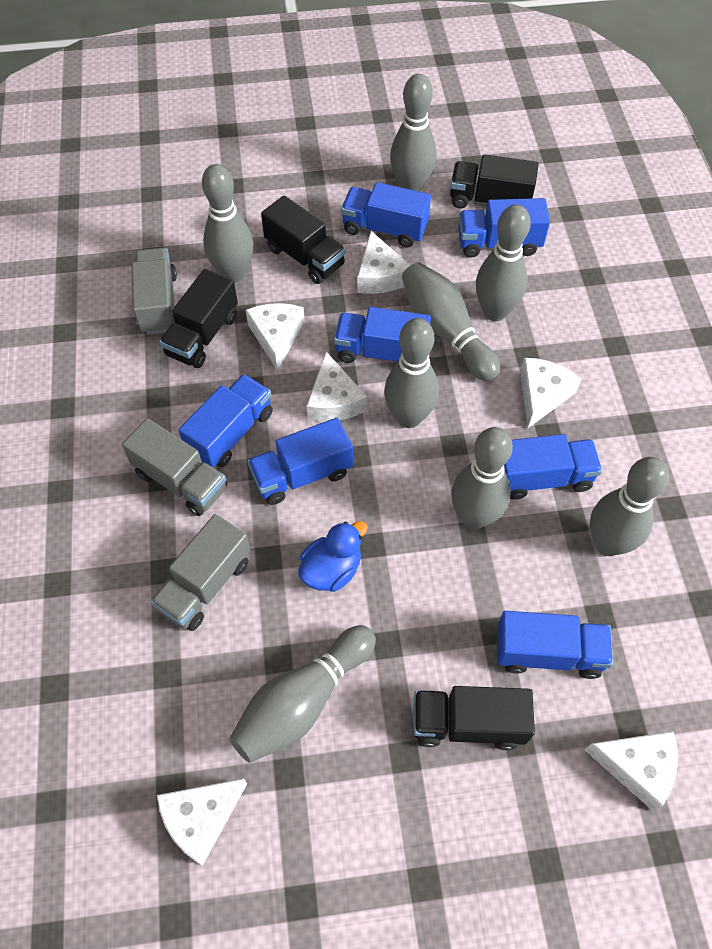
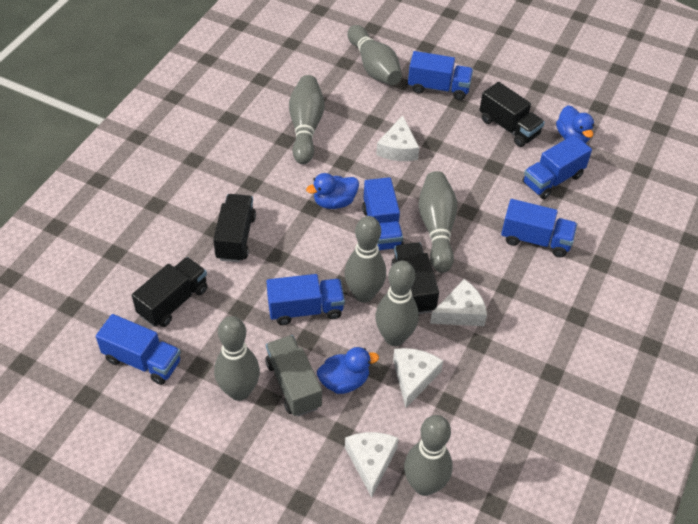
blue duck: 1 -> 3
blue truck: 7 -> 6
grey bowling pin: 8 -> 7
grey truck: 3 -> 1
white cheese: 6 -> 4

